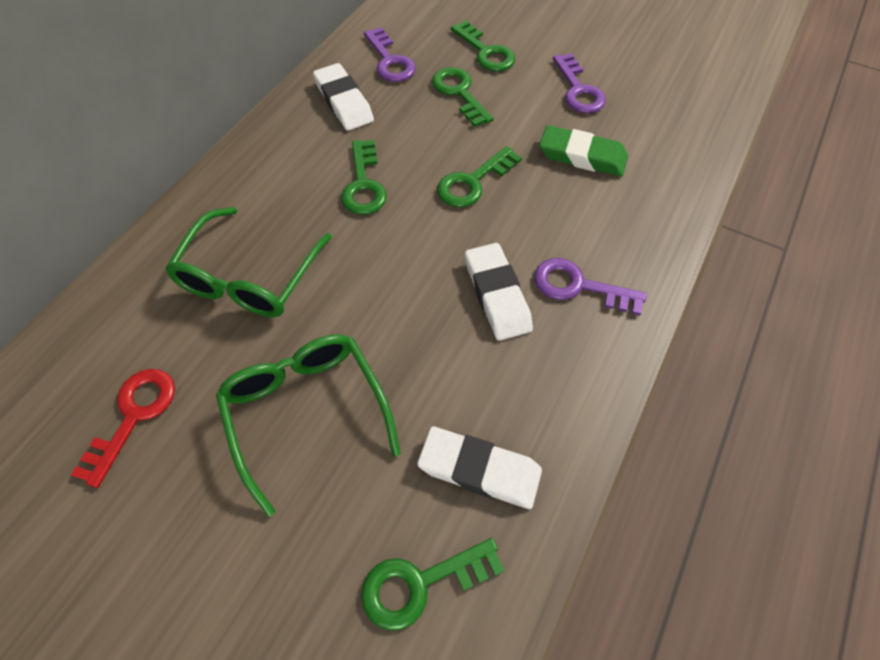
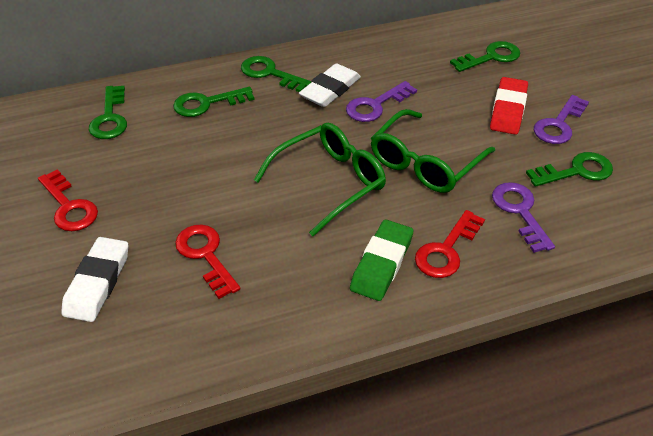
red eraser: 0 -> 1
red key: 1 -> 3
white eraser: 3 -> 2

